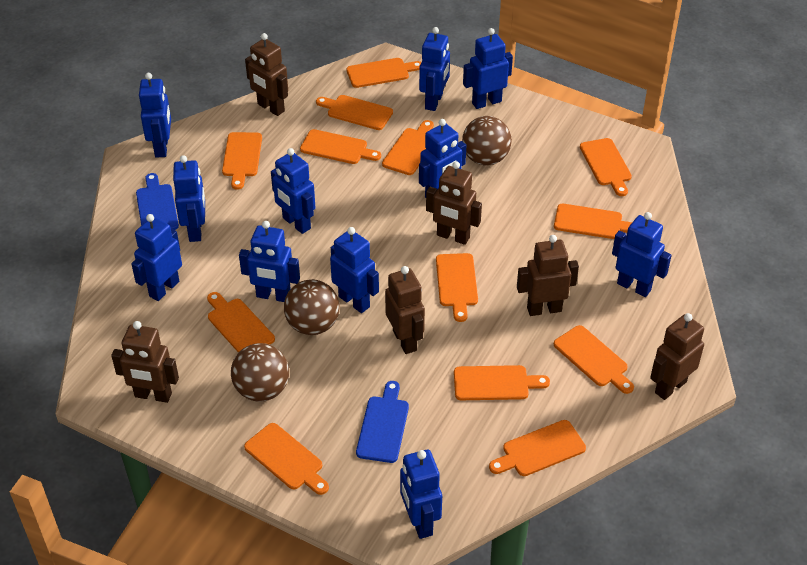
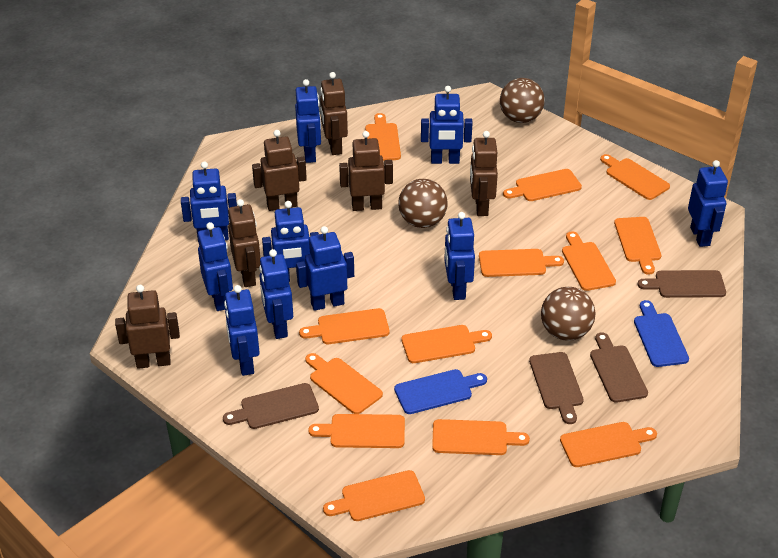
blue robot: 11 -> 10
brown cutting board: 0 -> 4

